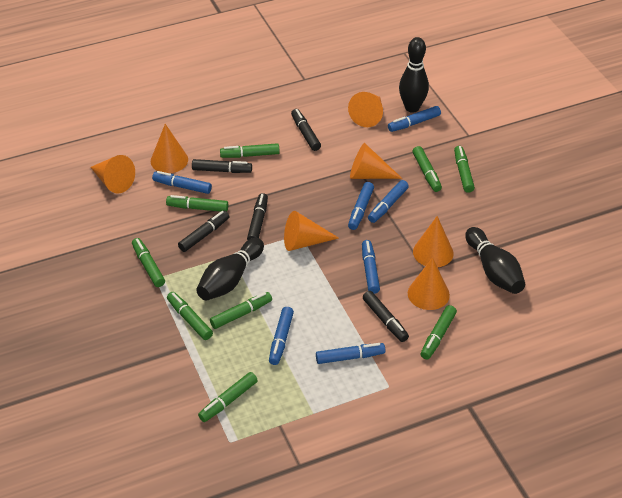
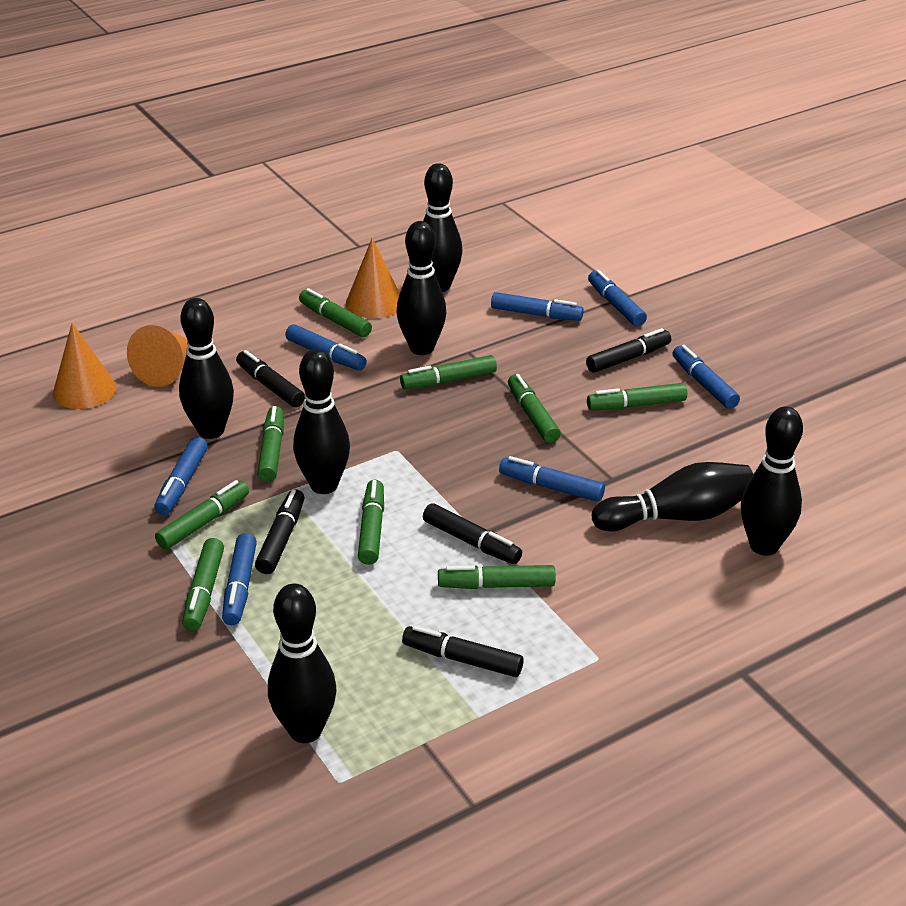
black bowling pin: 3 -> 7
orange cone: 7 -> 3

